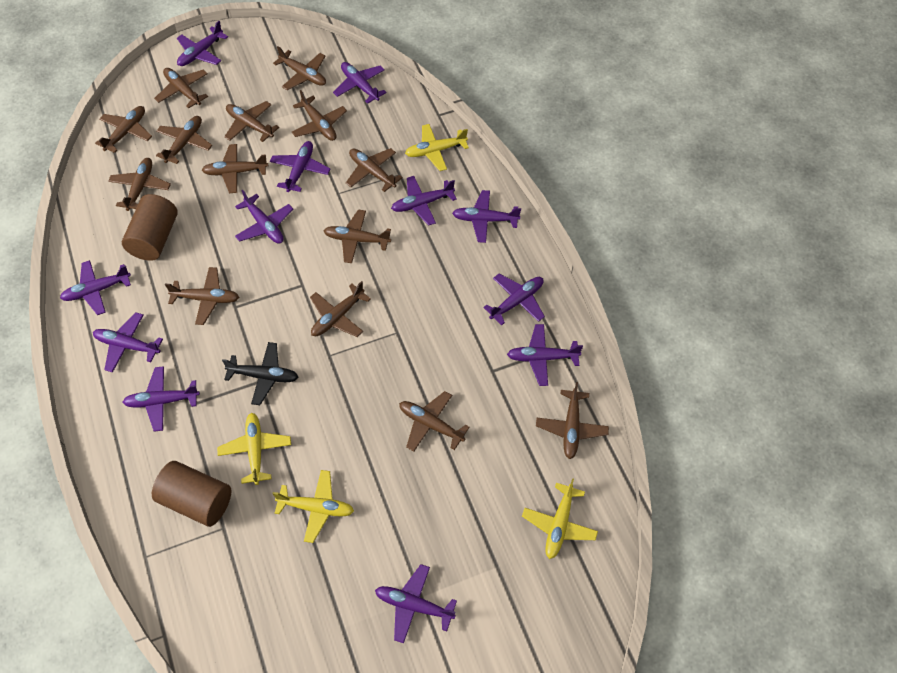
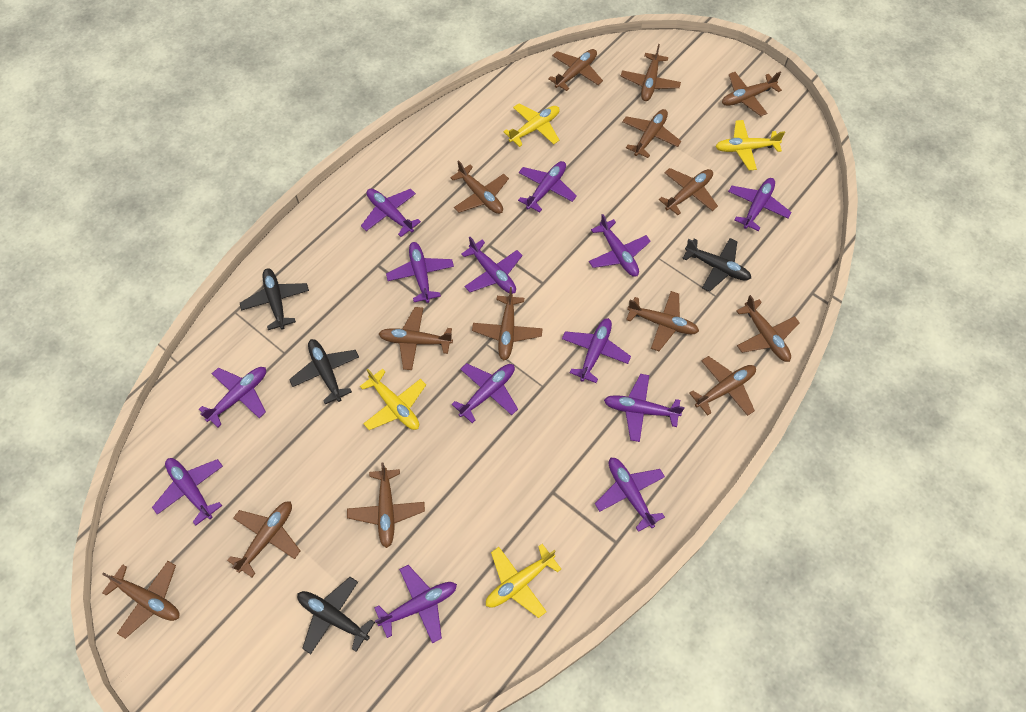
black plane: 1 -> 4
brown cylinder: 2 -> 0
purple plane: 12 -> 13

